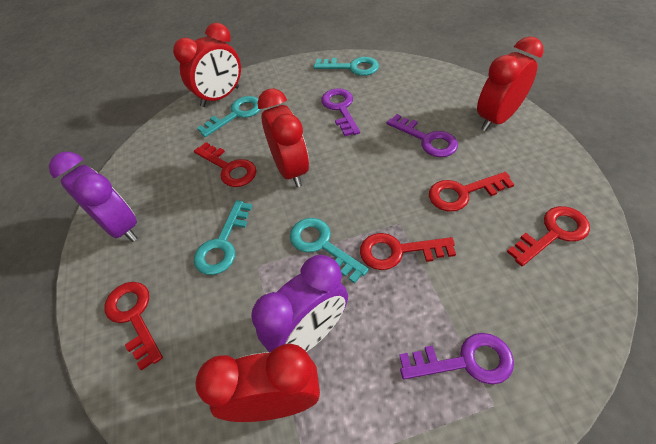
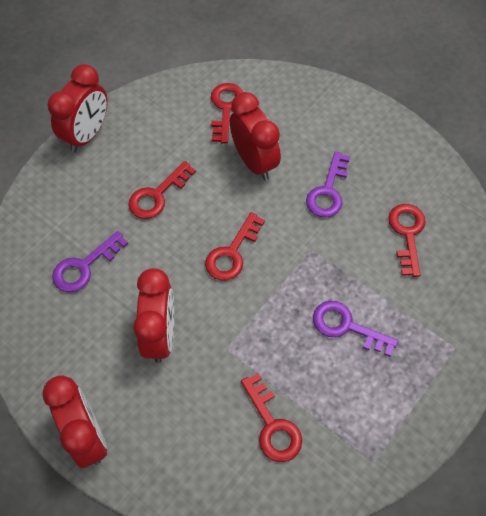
purple clock: 2 -> 0
turquoise key: 4 -> 0

